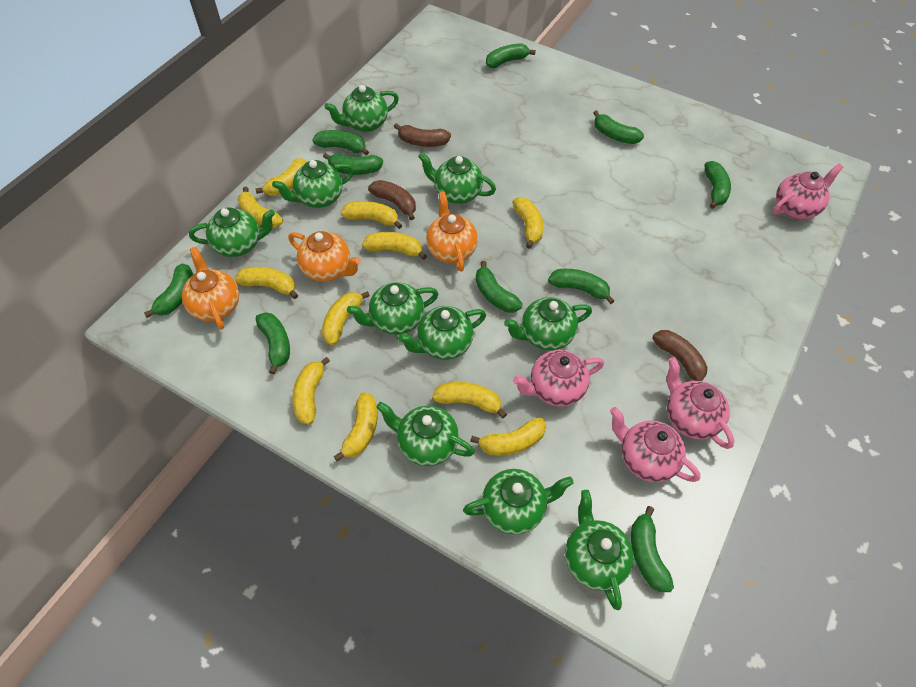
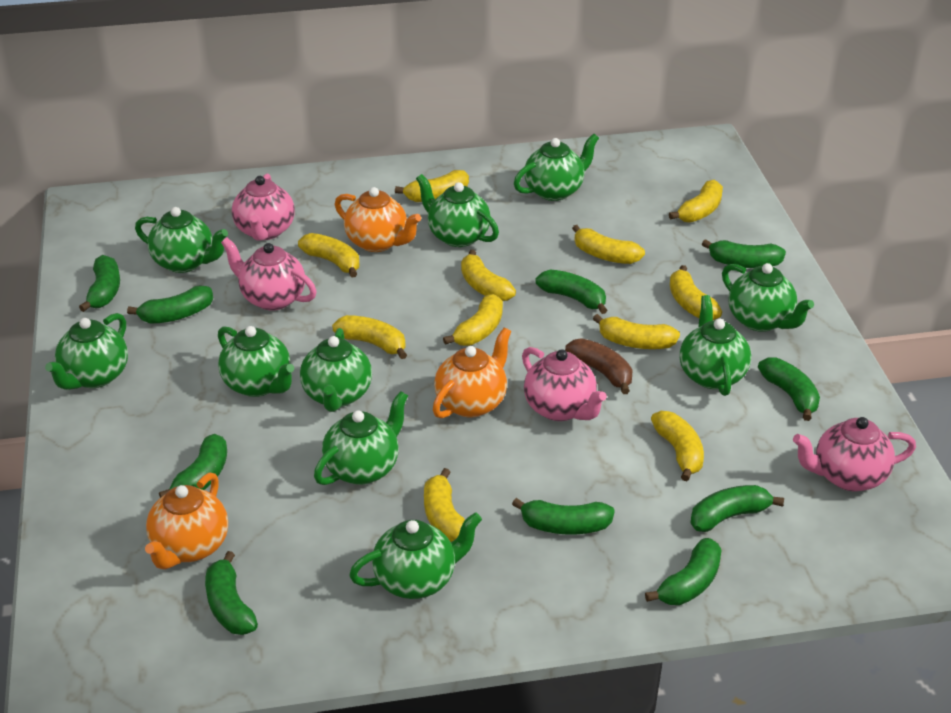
brown banana: 3 -> 1

